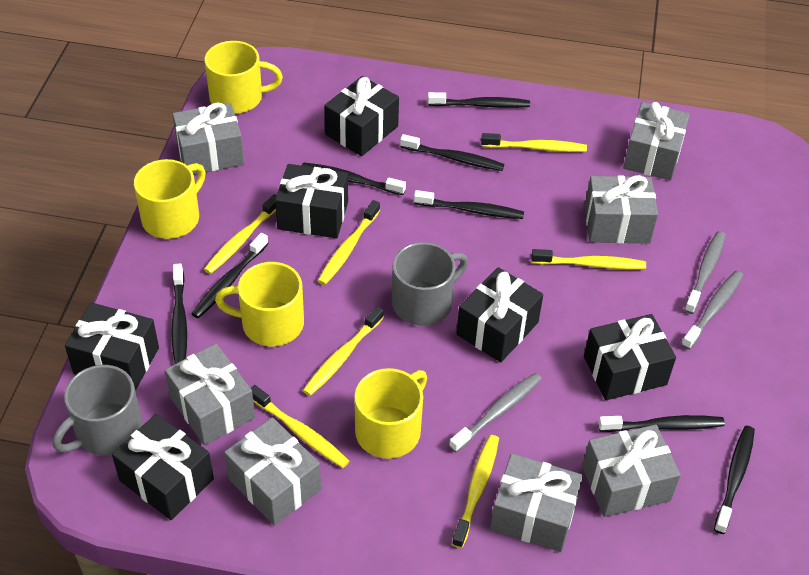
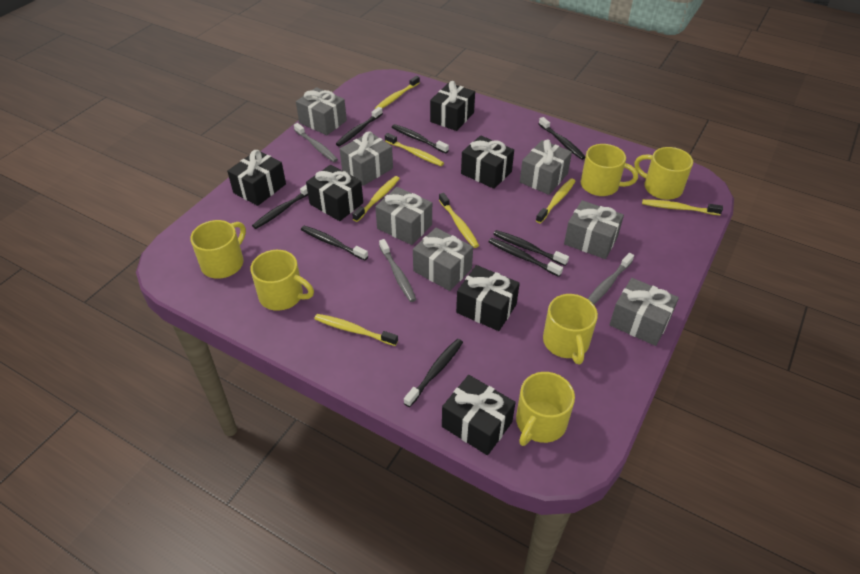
grey mug: 2 -> 0
yellow mug: 4 -> 6

